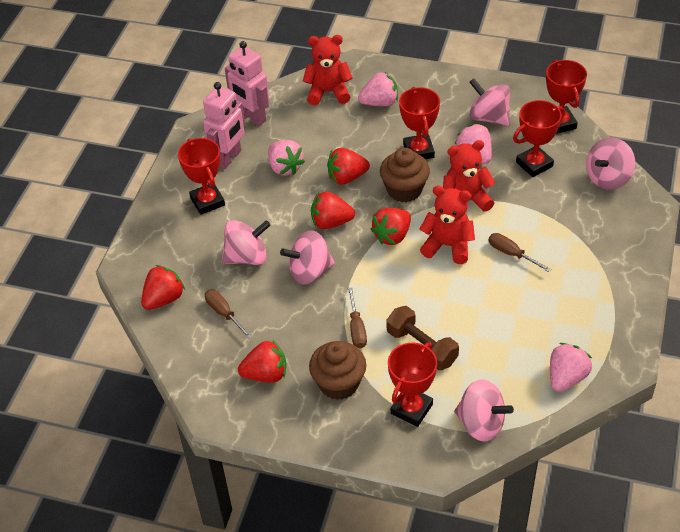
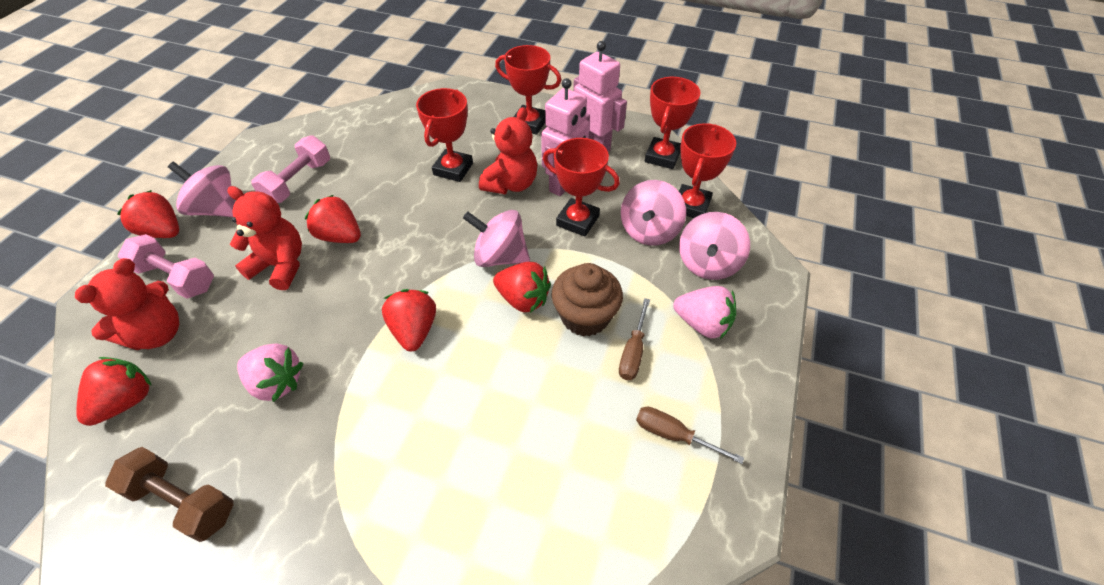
brown cupcake: 2 -> 1
brown screwdriver: 3 -> 2
pink dumbbell: 0 -> 2
pink spinning top: 5 -> 4
pink strawberry: 4 -> 2

